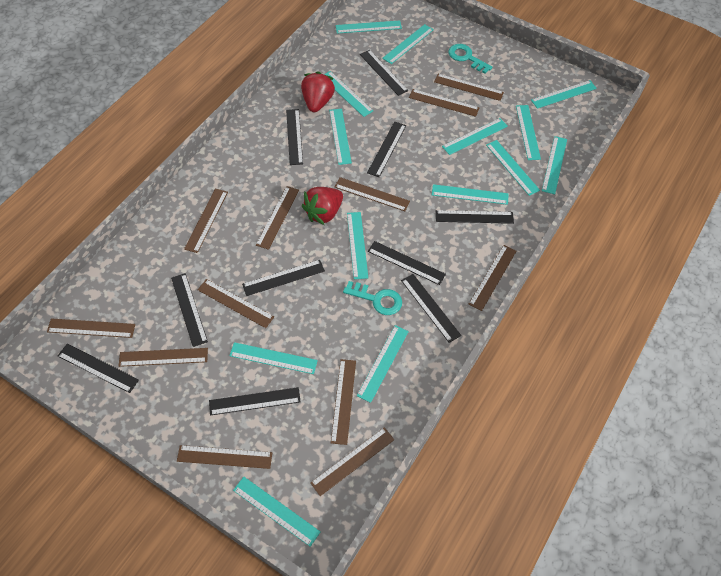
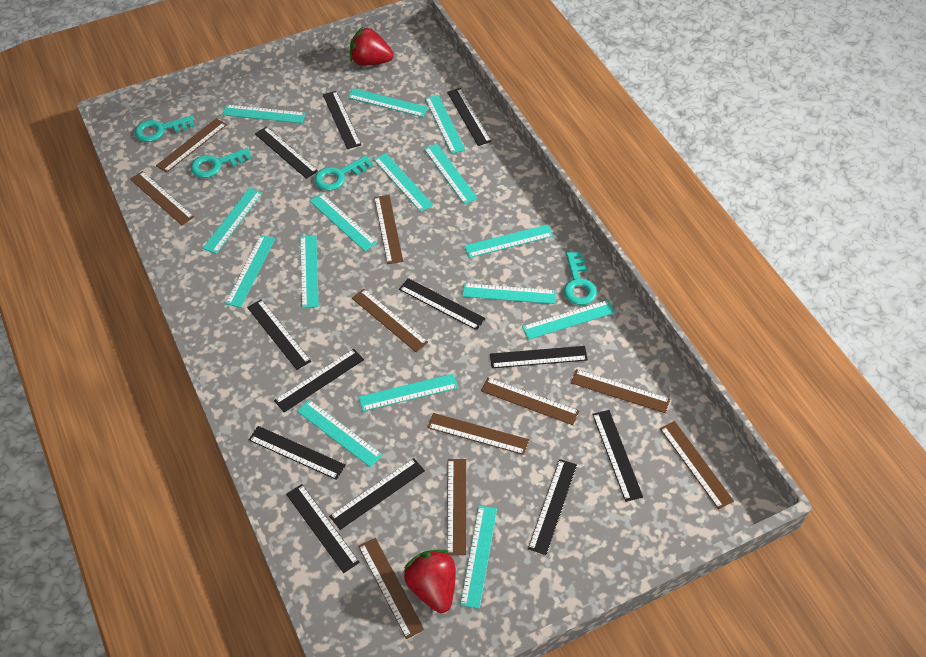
black ruler: 10 -> 12
brown ruler: 12 -> 10
turquoise key: 2 -> 4
turquoise ruler: 14 -> 15

